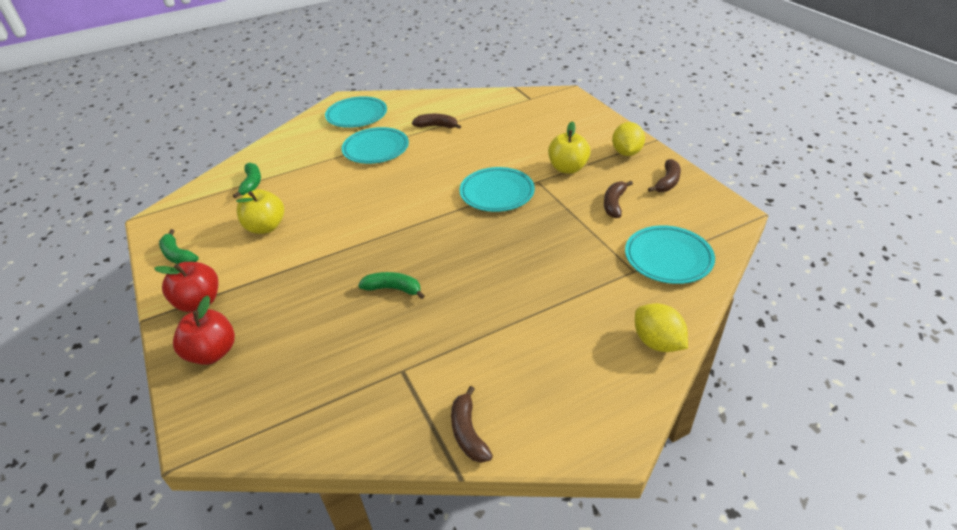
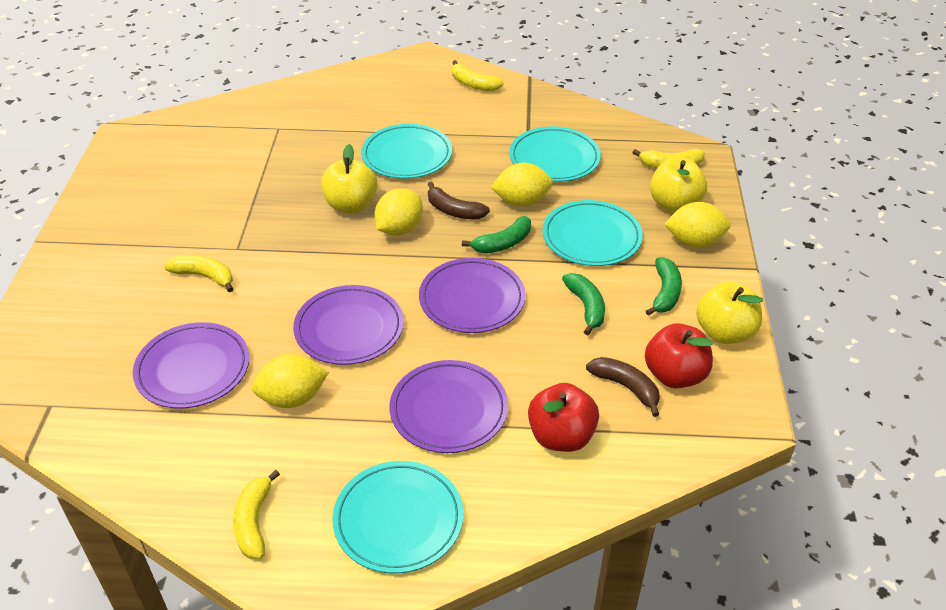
brown banana: 4 -> 2
purple plate: 0 -> 4
yellow apple: 2 -> 3
yellow banana: 0 -> 4
yellow lemon: 2 -> 4

